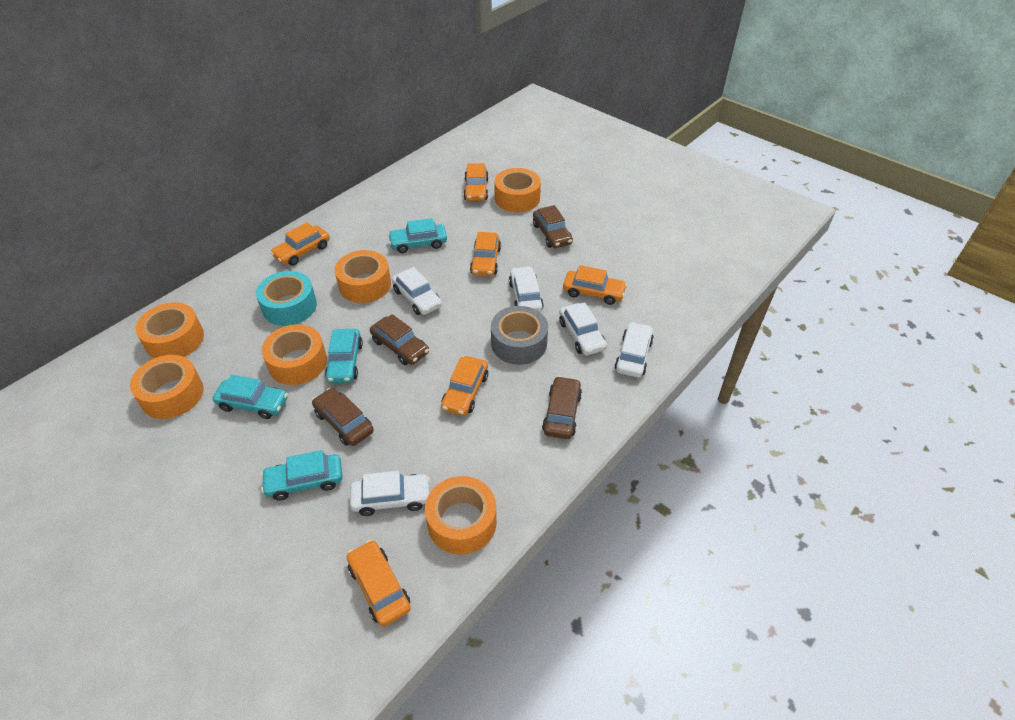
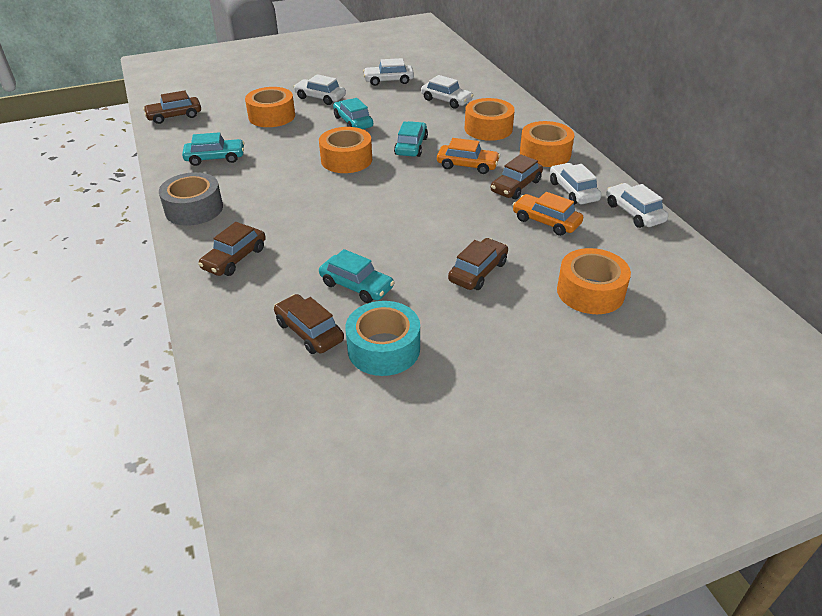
brown car: 4 -> 5
orange car: 6 -> 2
orange tape: 6 -> 5

